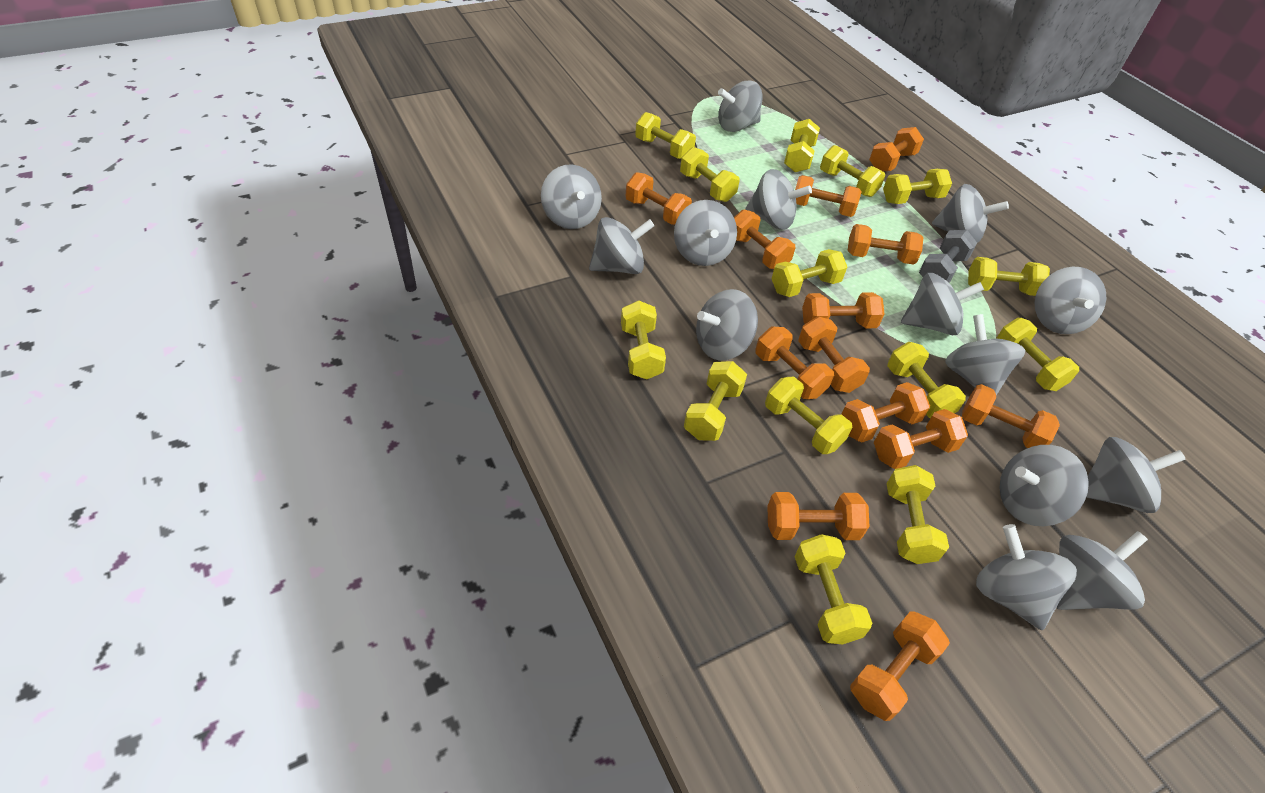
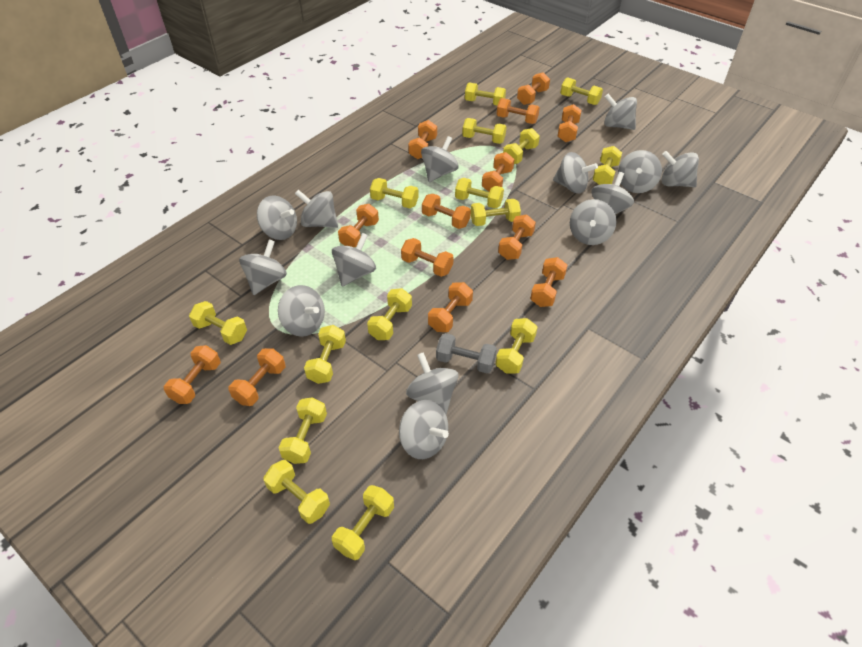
yellow dumbbell: 14 -> 15

